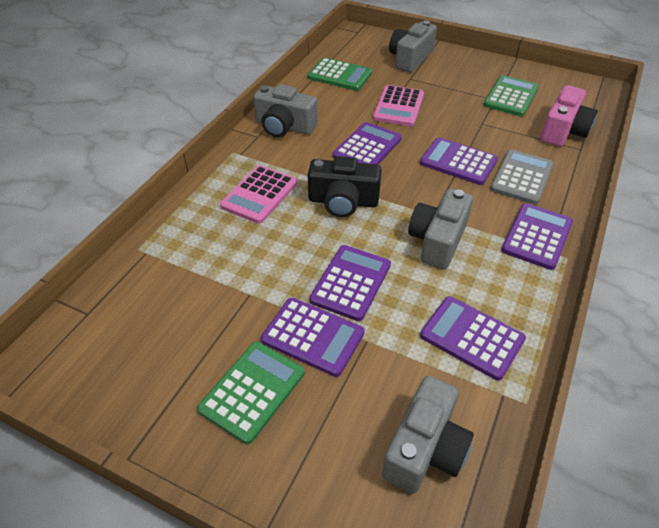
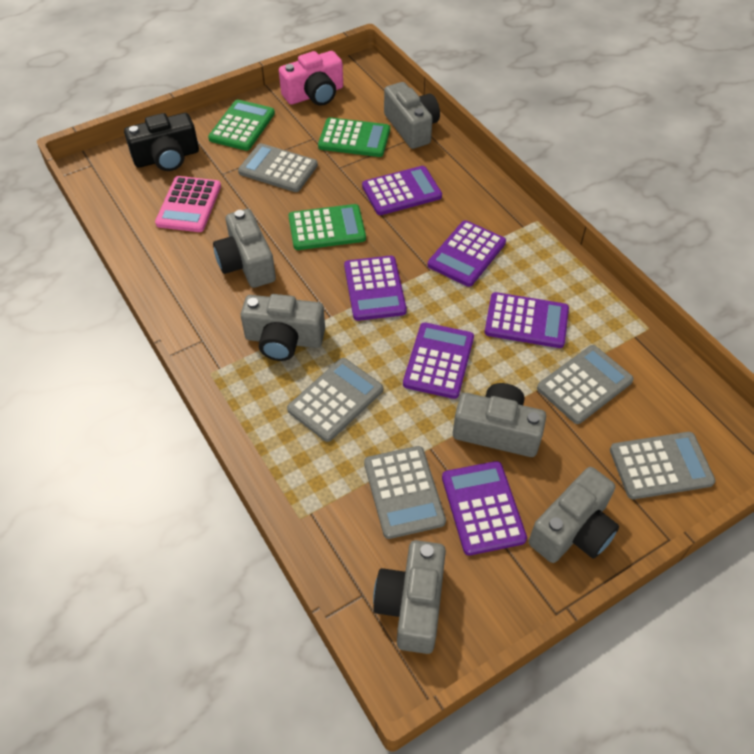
grey calculator: 1 -> 5
grey camera: 4 -> 6
pink calculator: 2 -> 1

